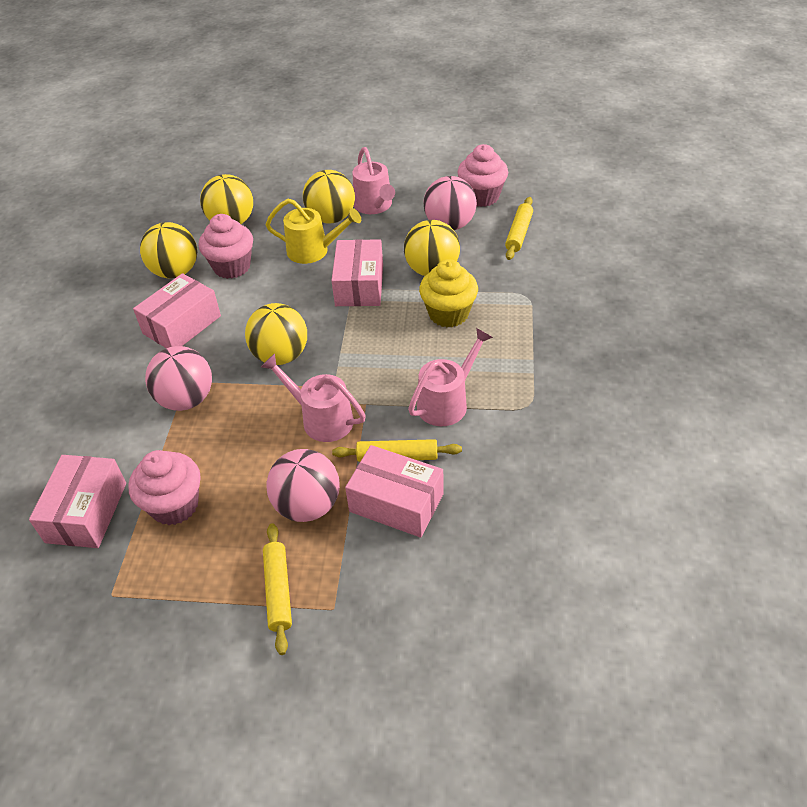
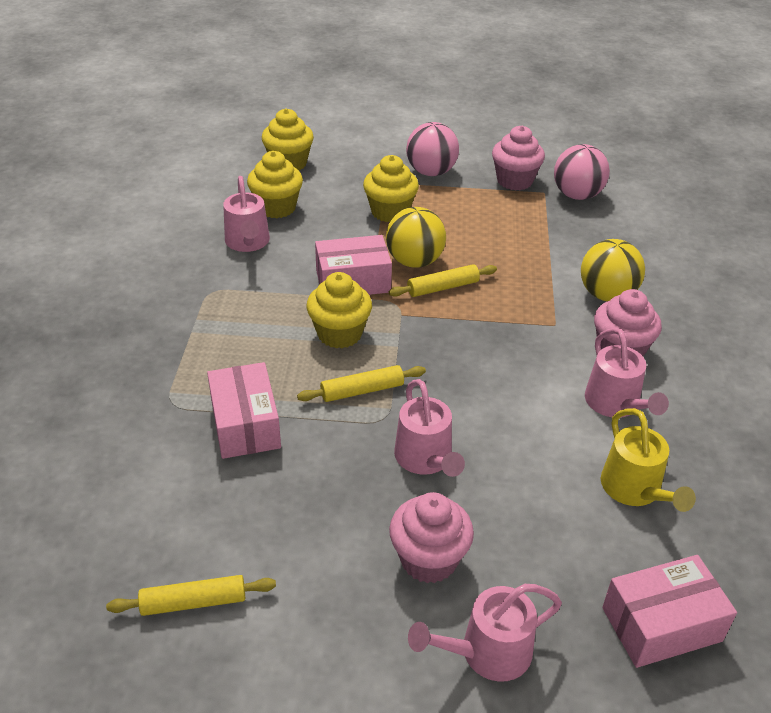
pink ball: 3 -> 2
pink box: 4 -> 3
pink watering can: 3 -> 4
yellow ball: 5 -> 2
yellow cupcake: 1 -> 4

